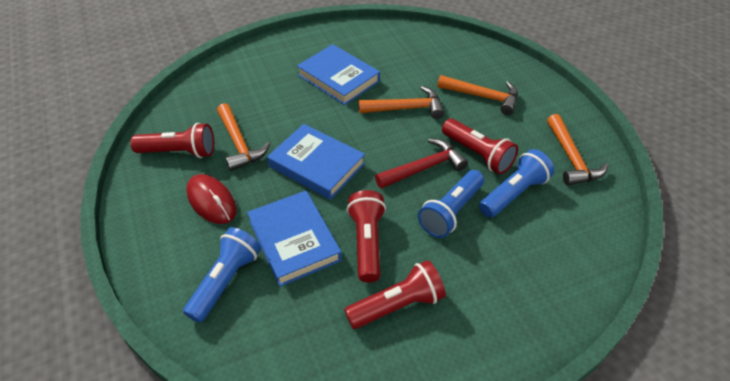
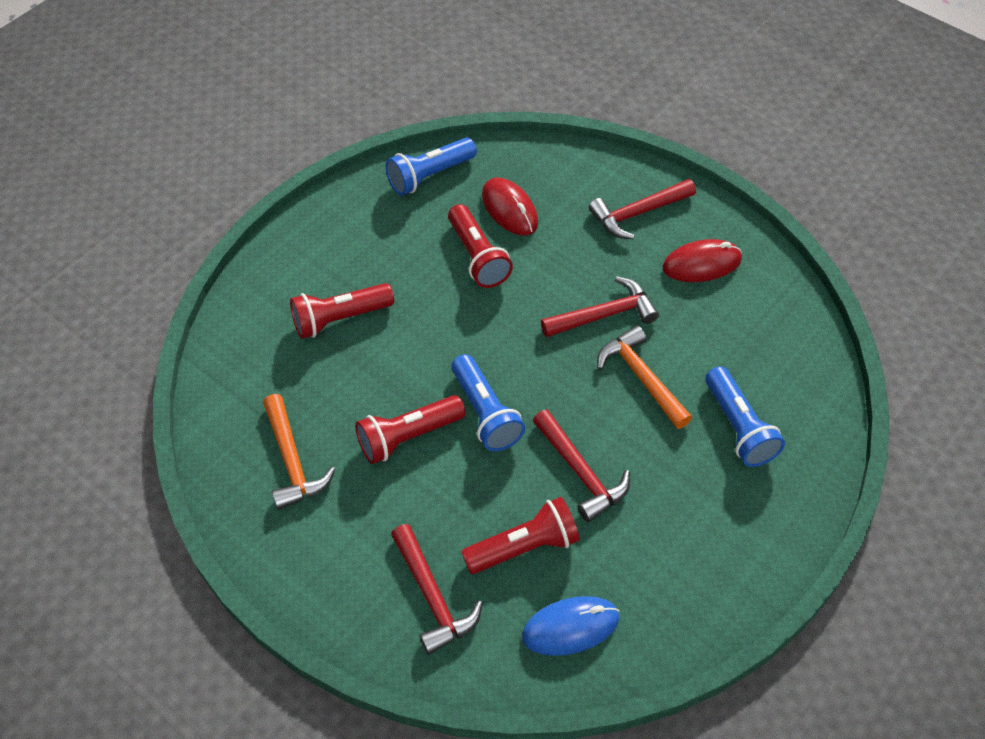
blue book: 3 -> 0
blue mouse: 0 -> 1
orange hammer: 4 -> 2
red hammer: 1 -> 4
red mouse: 1 -> 2

